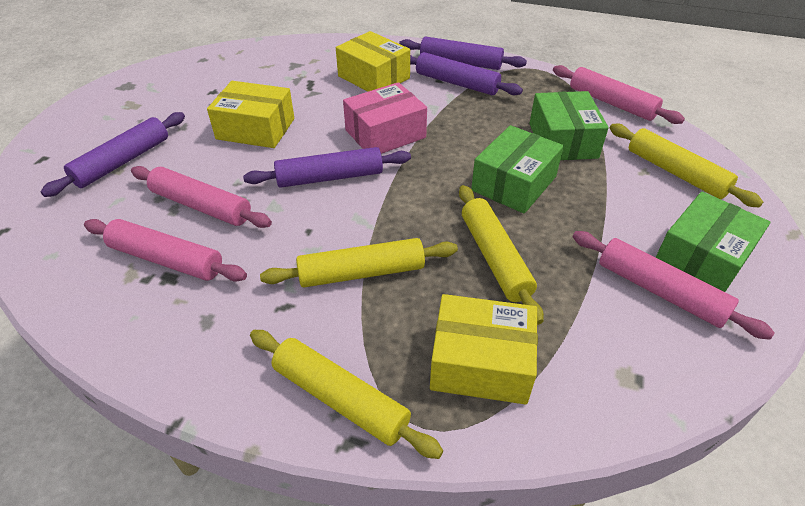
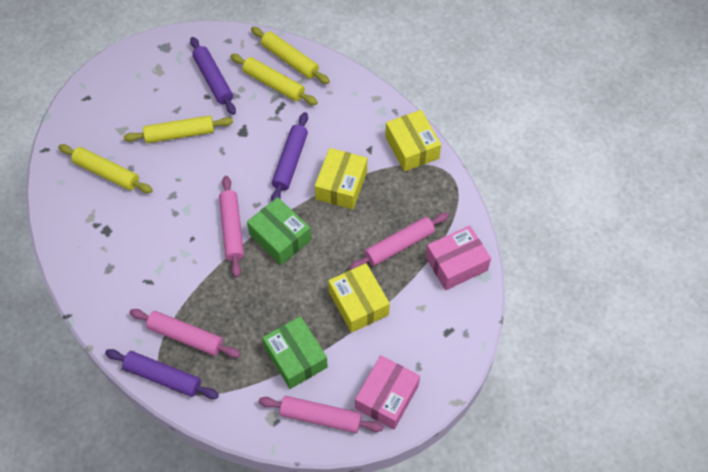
green box: 3 -> 2
pink box: 1 -> 2
purple rolling pin: 4 -> 3

